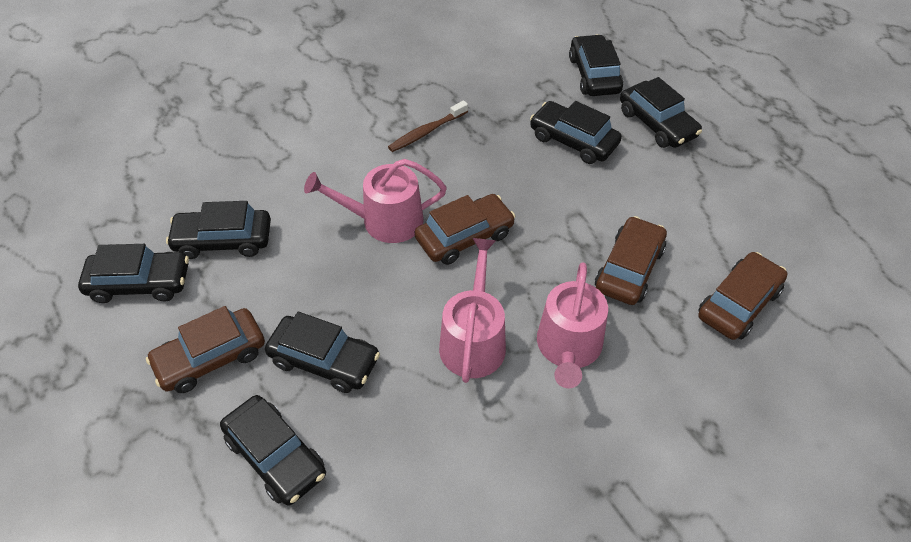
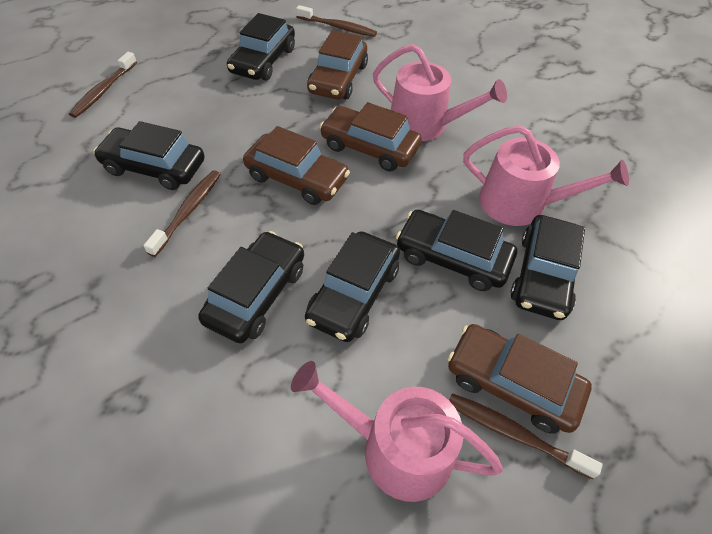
black car: 7 -> 6
brown toothbrush: 1 -> 4

